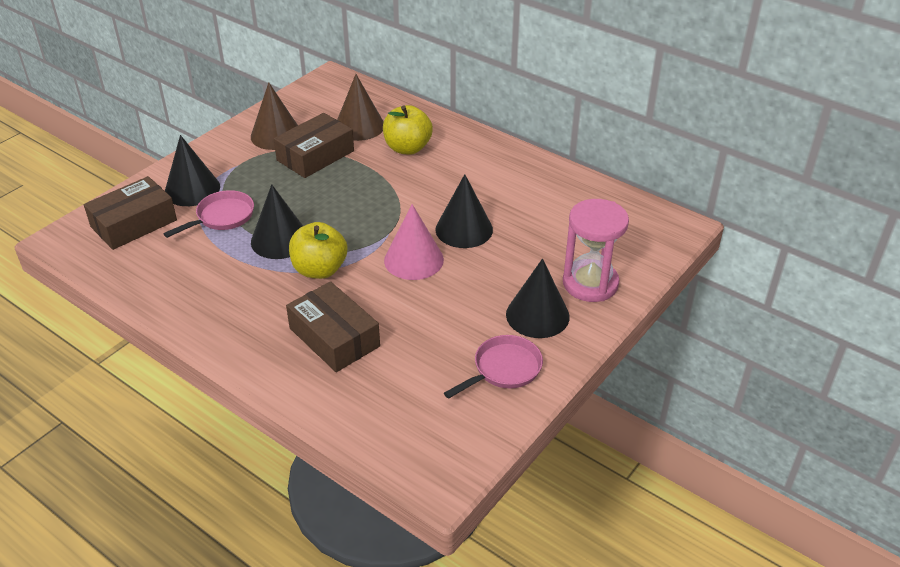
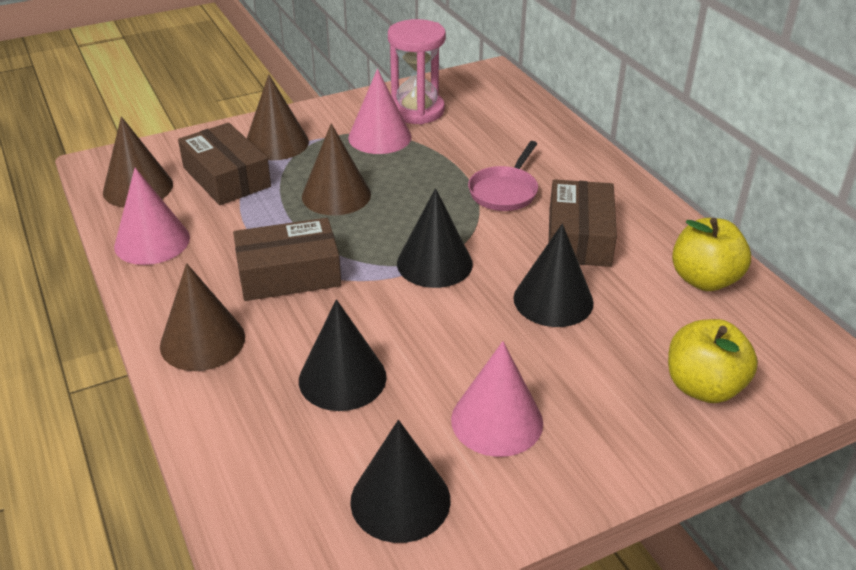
brown cone: 2 -> 4
pink cone: 1 -> 3
pink pan: 2 -> 1

